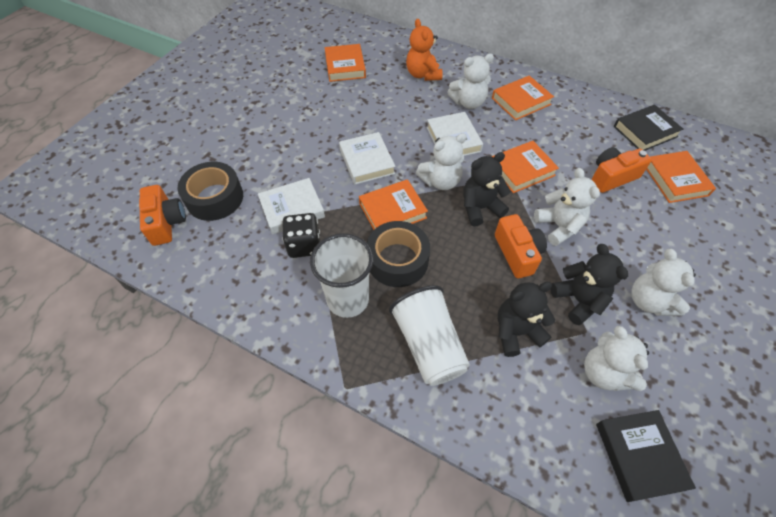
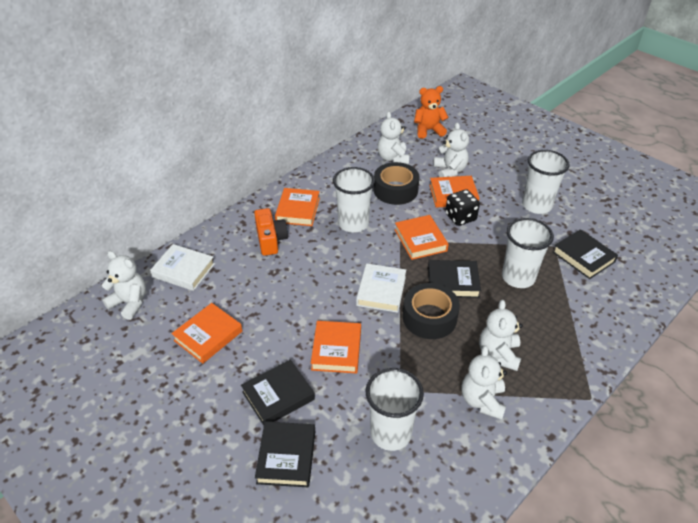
black book: 2 -> 4
black teddy bear: 3 -> 0
orange camera: 3 -> 1
white book: 3 -> 2
white cup: 2 -> 4

